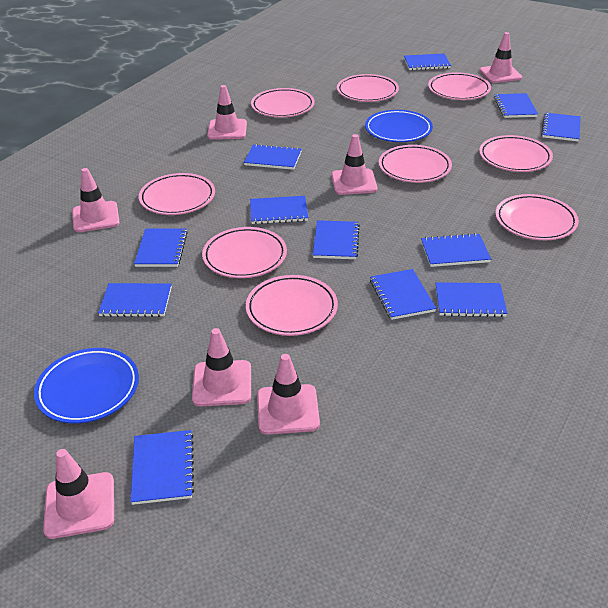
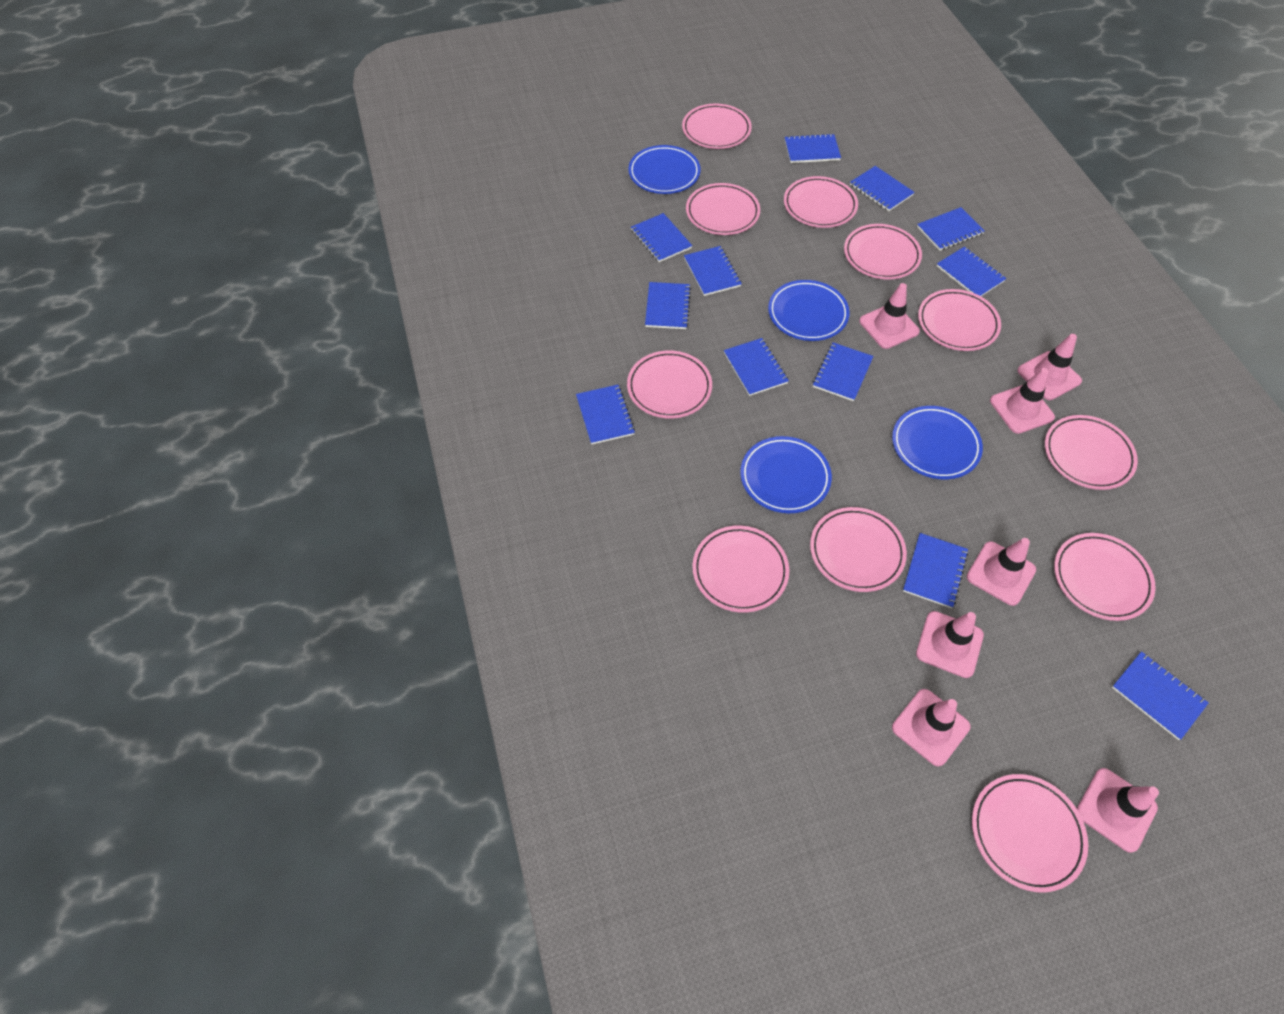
blue plate: 2 -> 4
pink plate: 9 -> 11

